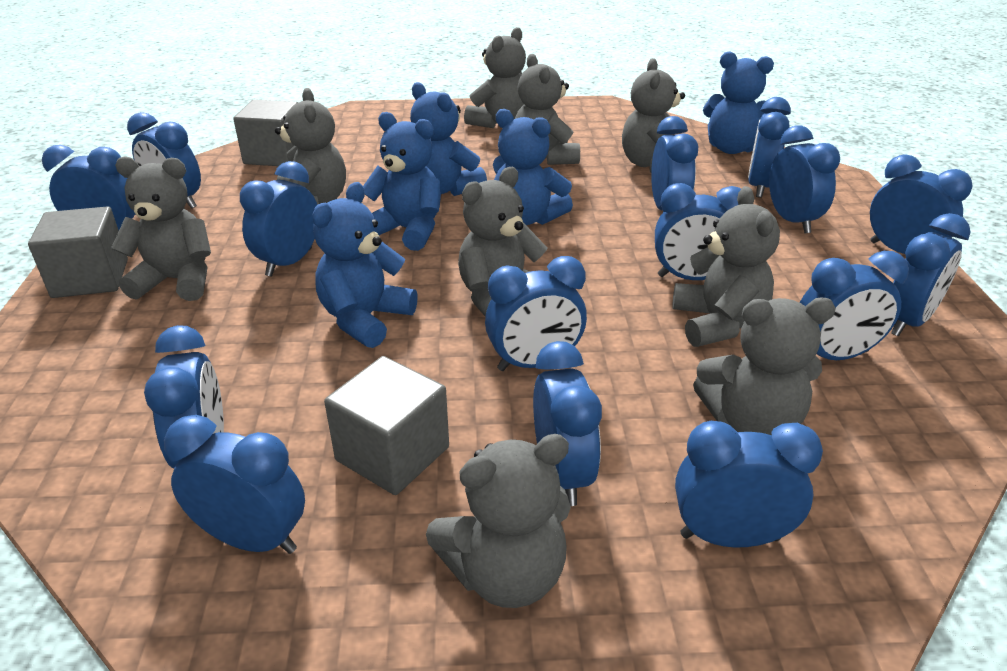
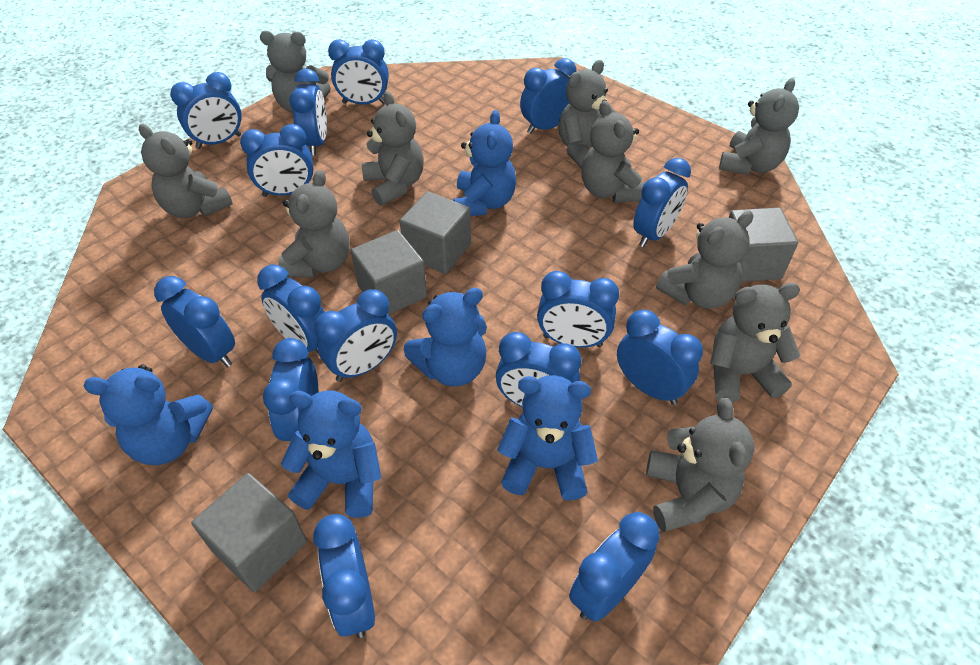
grey cube: 3 -> 4
grey teddy bear: 9 -> 10

